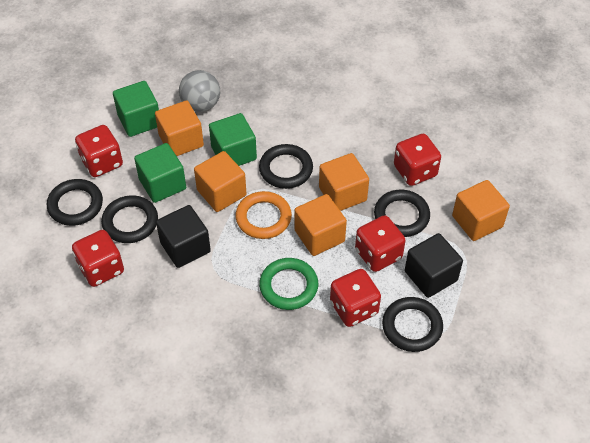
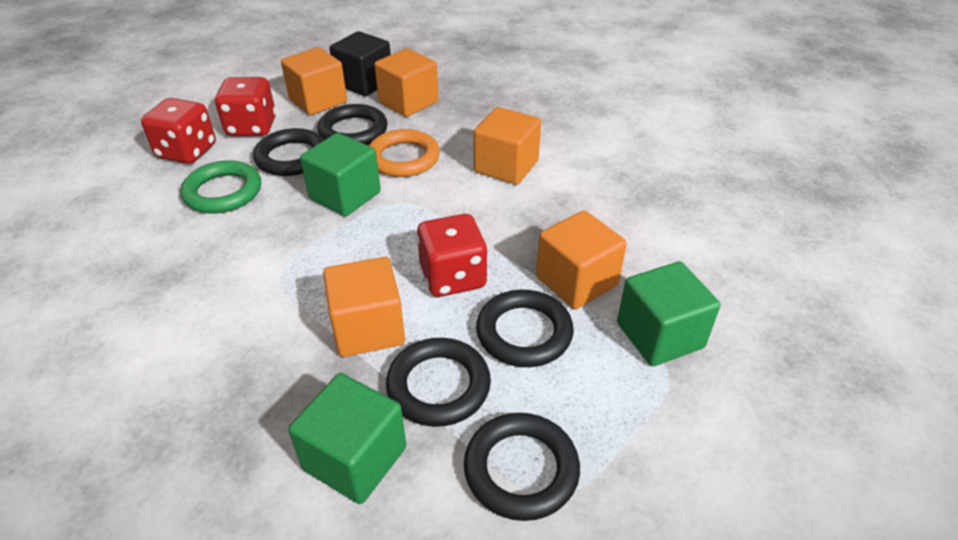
black cube: 2 -> 1
grey ball: 1 -> 0
red dice: 5 -> 3

